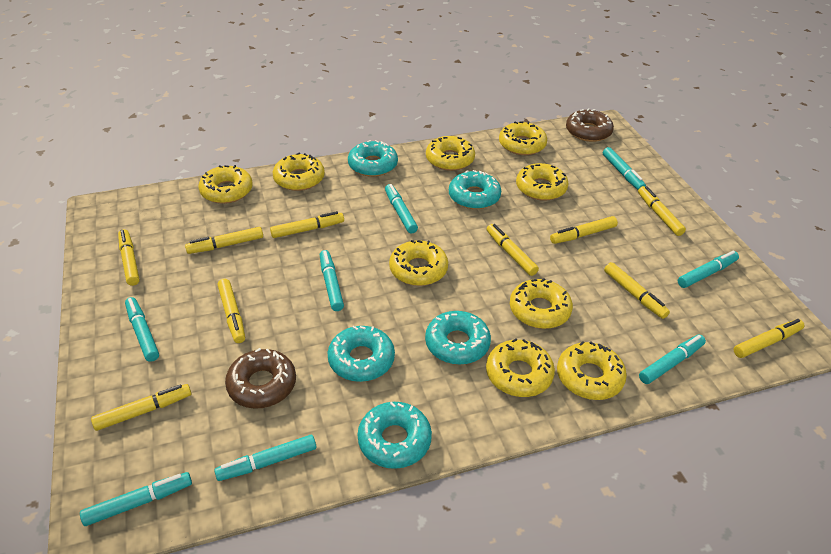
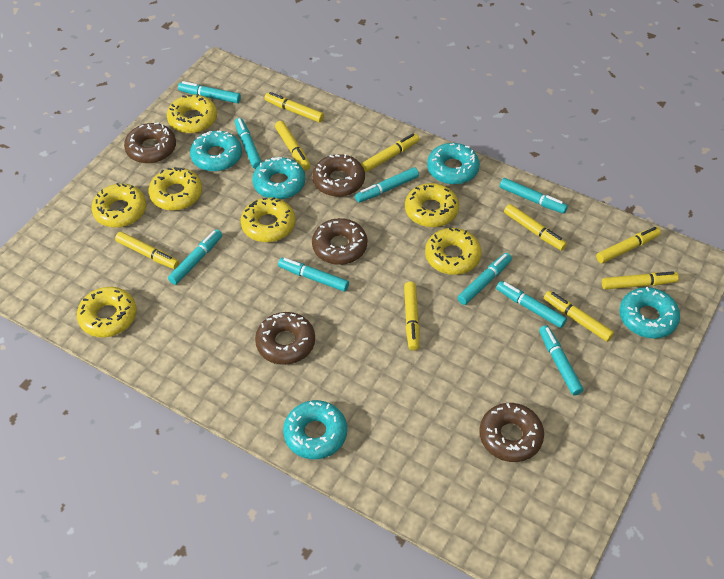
brown donut: 2 -> 5
turquoise marker: 8 -> 9
yellow donut: 9 -> 7
yellow marker: 10 -> 9

